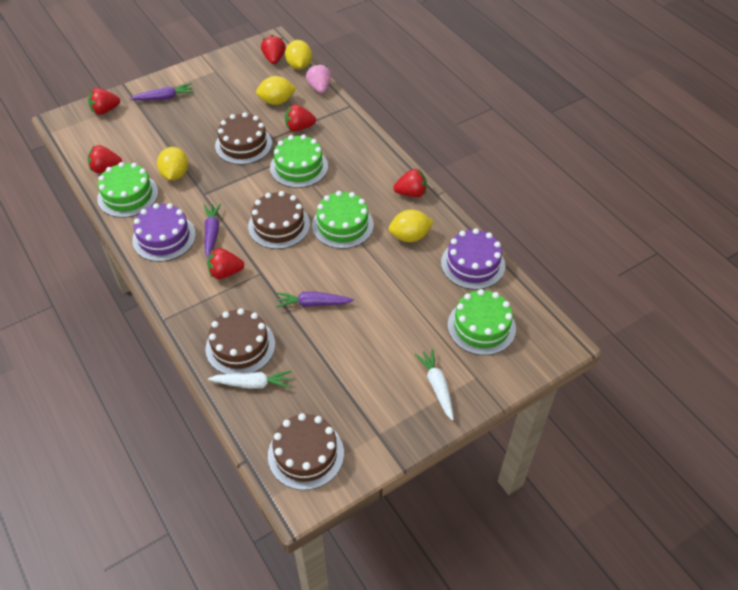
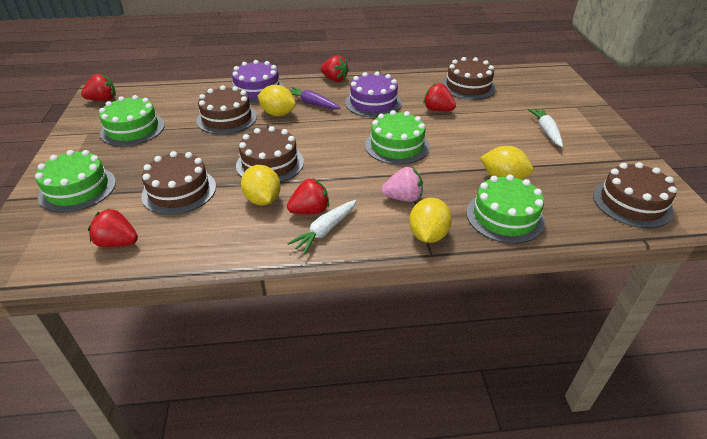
brown cake: 4 -> 5
purple carrot: 3 -> 1
red strawberry: 6 -> 5

